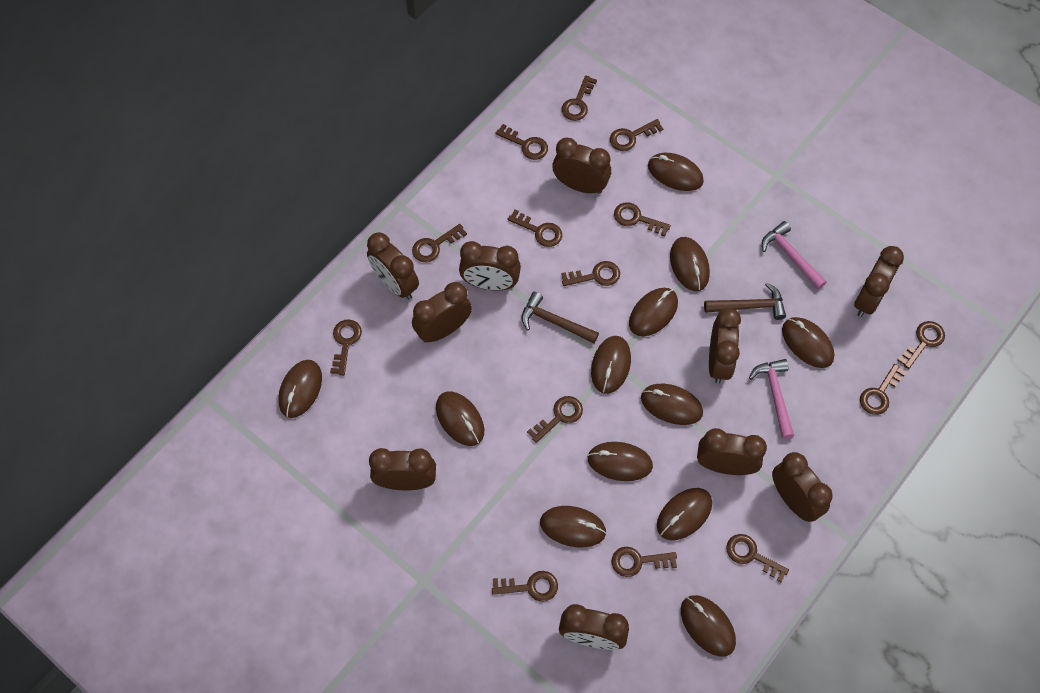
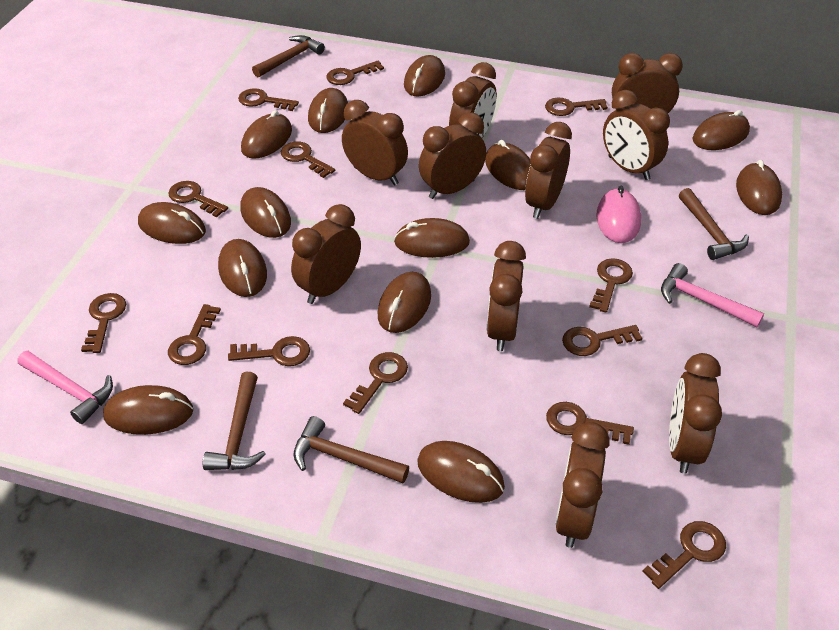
brown hammer: 2 -> 4
brown key: 14 -> 13
brown mouse: 12 -> 13
pink mouse: 0 -> 1

